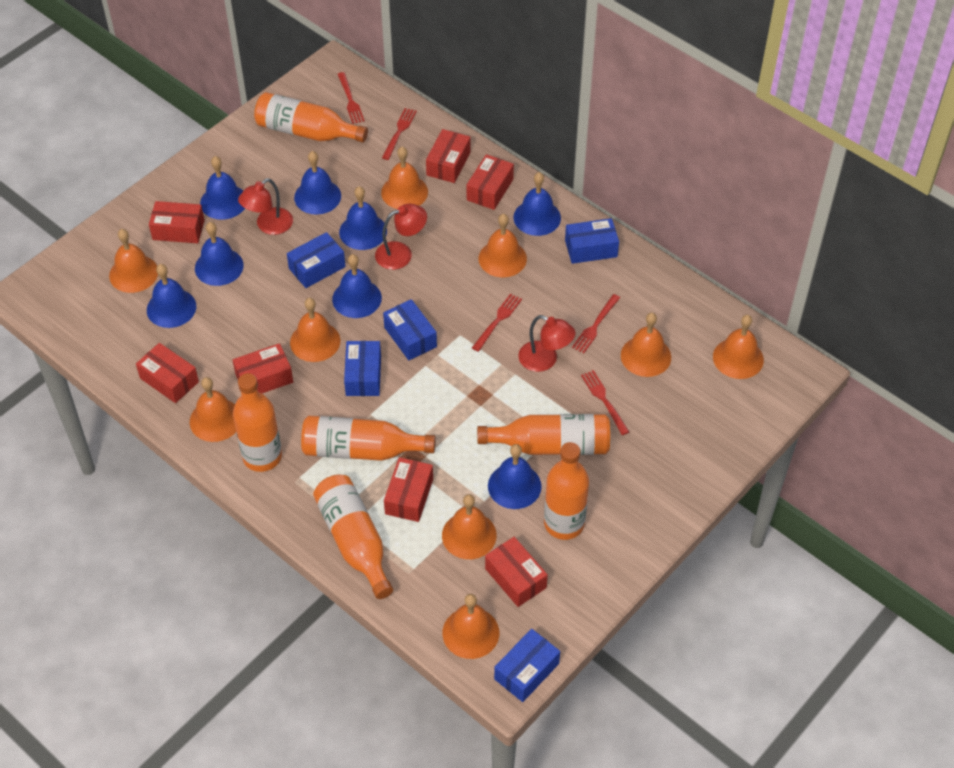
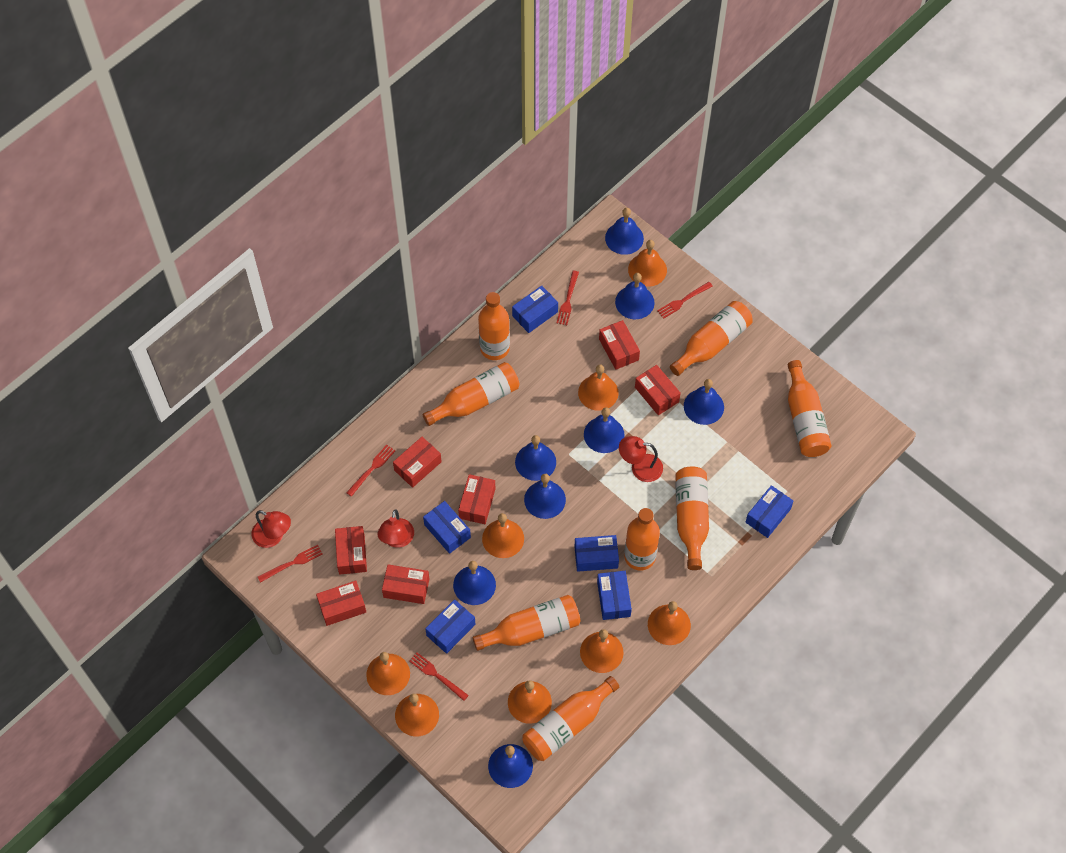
blue box: 5 -> 6
orange bell: 9 -> 8
orange bottle: 6 -> 8

